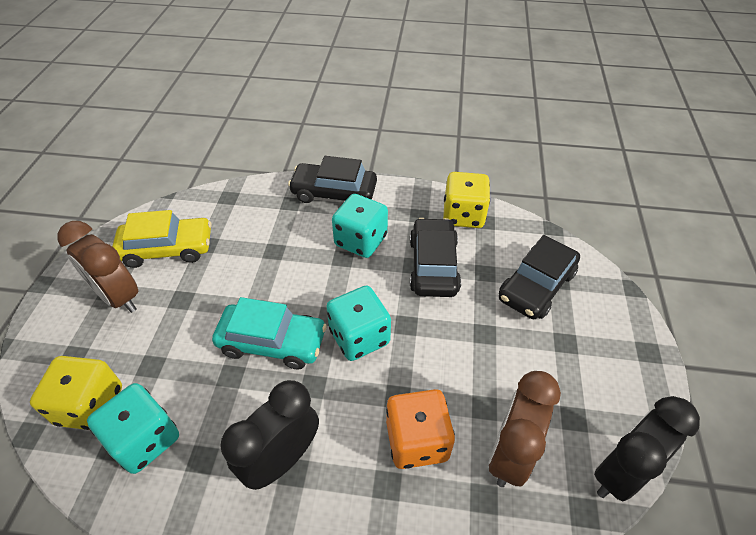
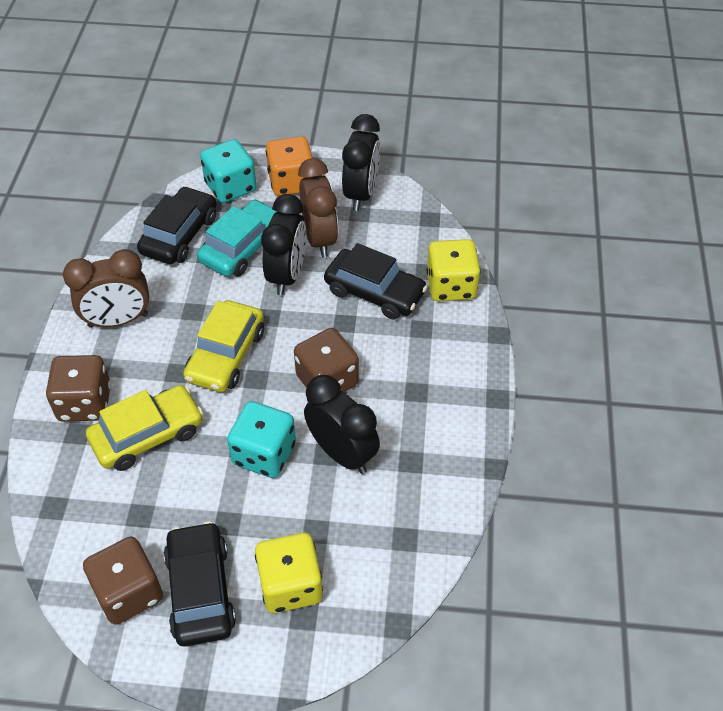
black clock: 2 -> 3
brown dice: 0 -> 3
turquoise dice: 3 -> 2
yellow car: 1 -> 2

